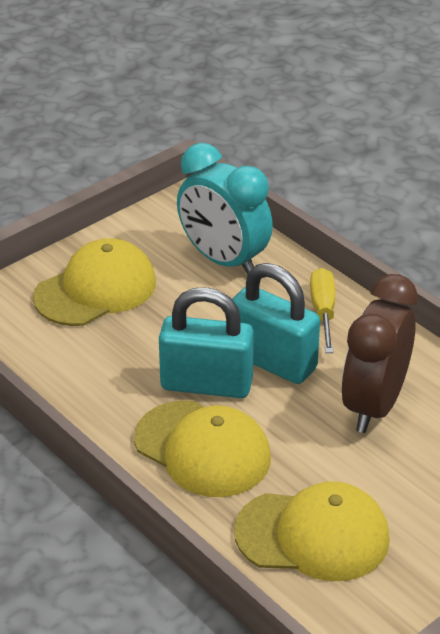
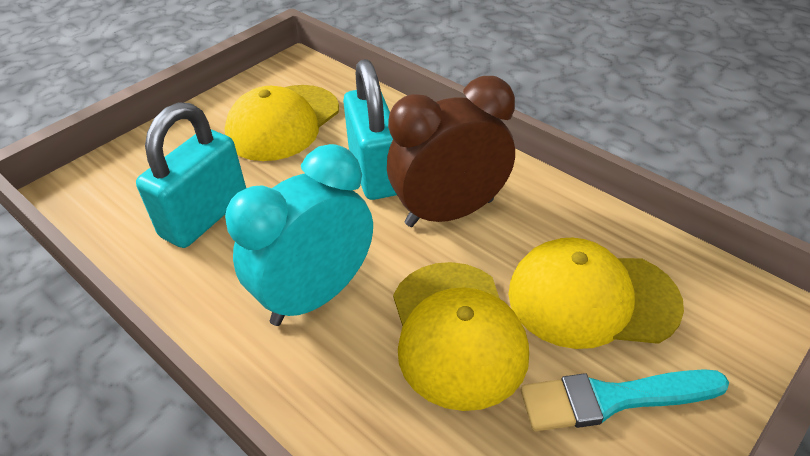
turquoise brush: 0 -> 1
yellow screwdriver: 1 -> 0

